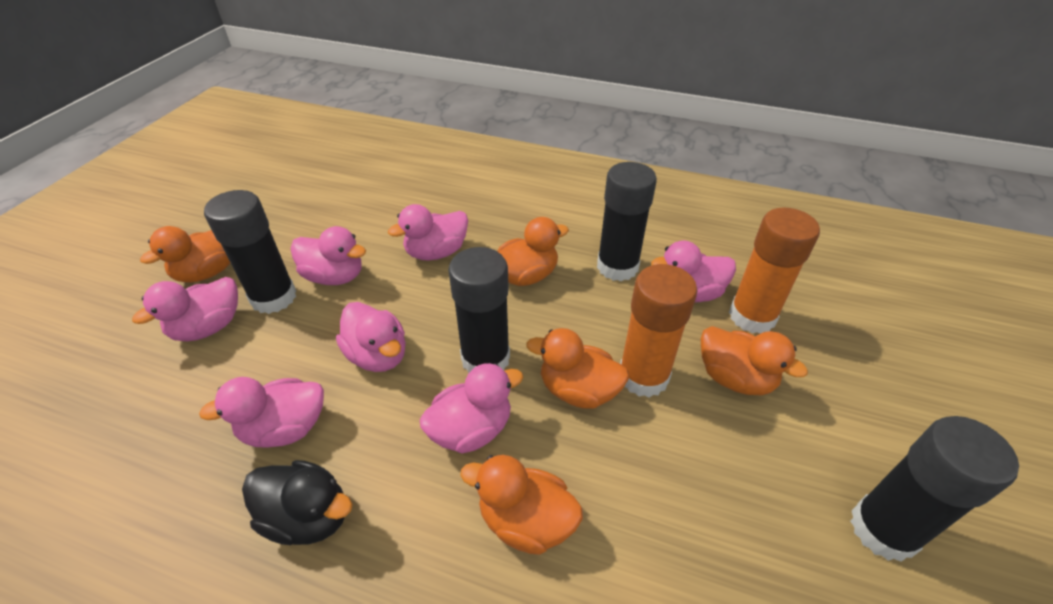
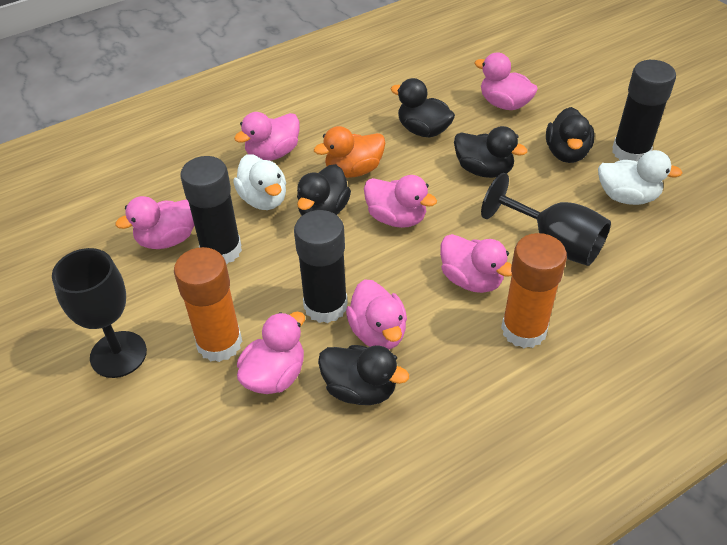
black duck: 1 -> 5
black glue stick: 4 -> 3
black goblet: 0 -> 2
orange duck: 5 -> 1
white duck: 0 -> 2

